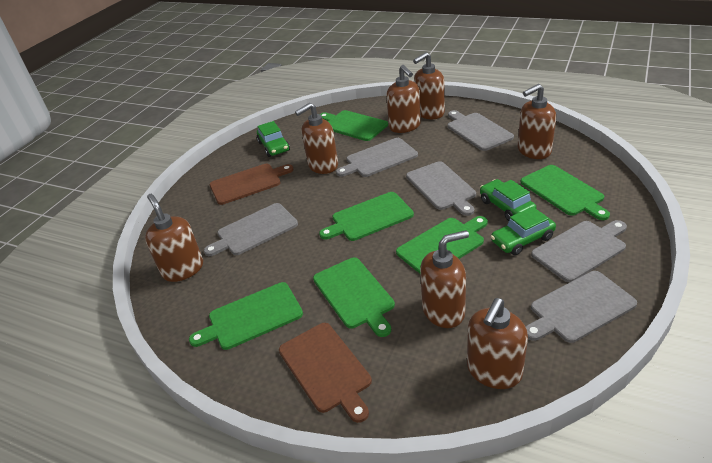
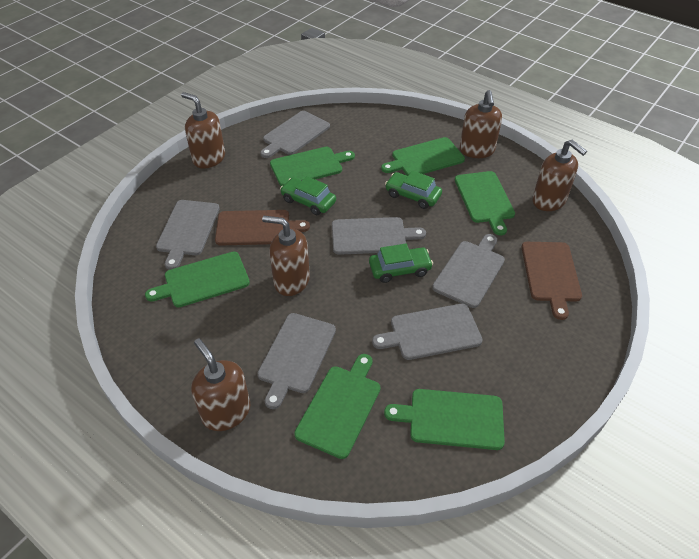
brown soap dispenser: 7 -> 5

